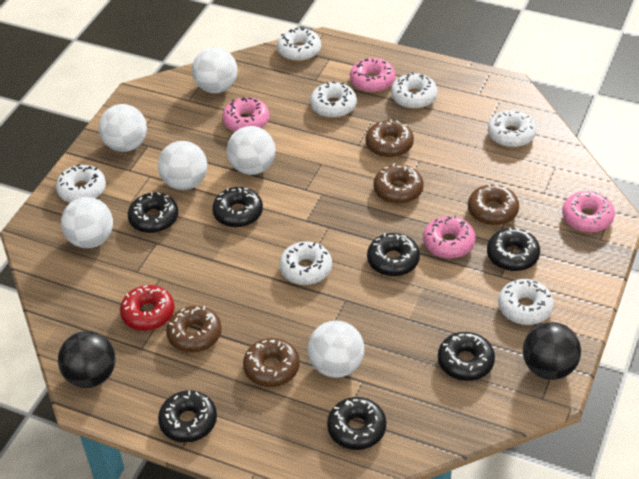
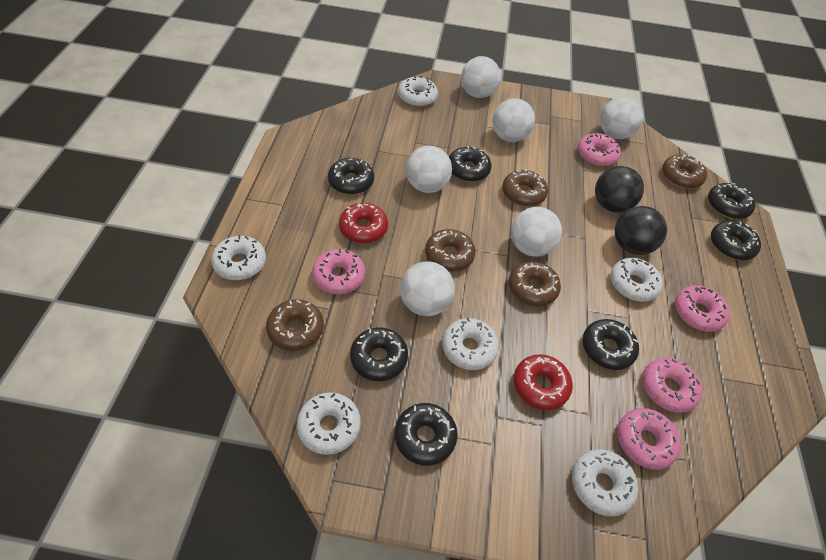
pink donut: 4 -> 5
red donut: 1 -> 2
white donut: 7 -> 6

